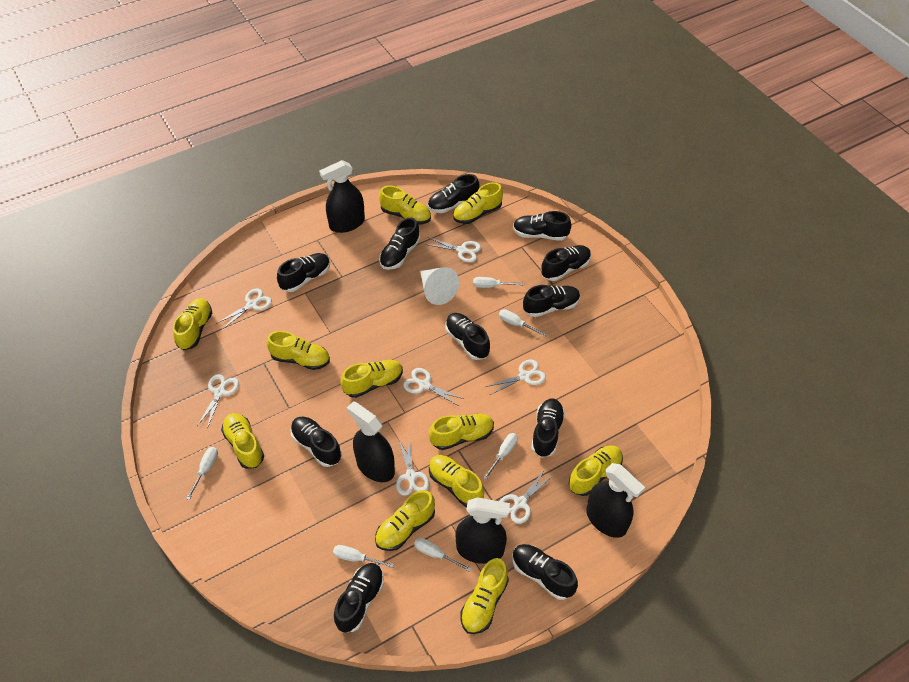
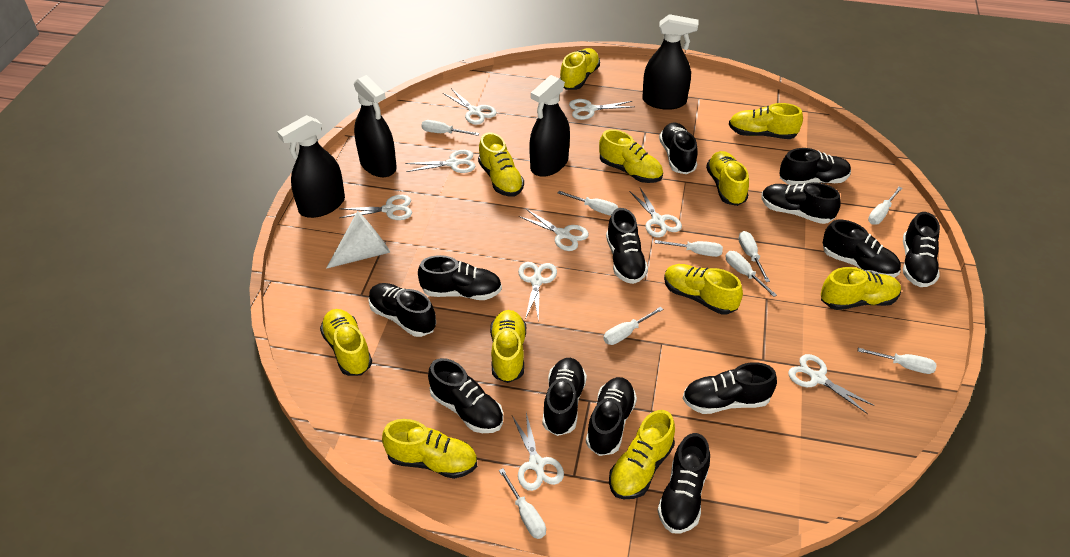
black shoe: 11 -> 13
white scissors: 7 -> 9
white screwdriver: 6 -> 9

